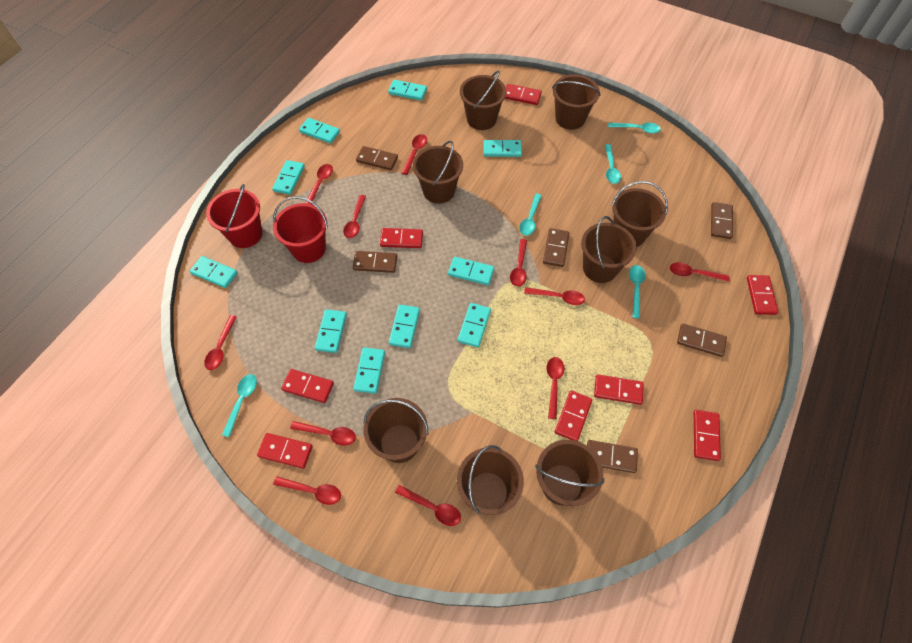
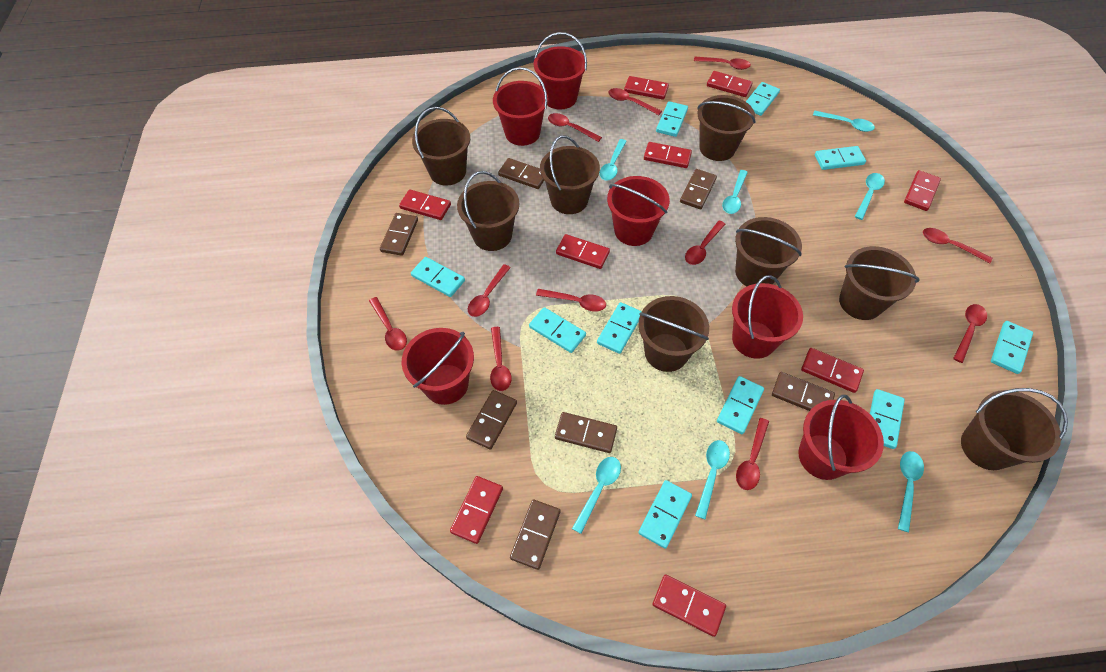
brown domino: 6 -> 7
red bucket: 2 -> 6
red domino: 8 -> 9
turquoise spoon: 5 -> 7

